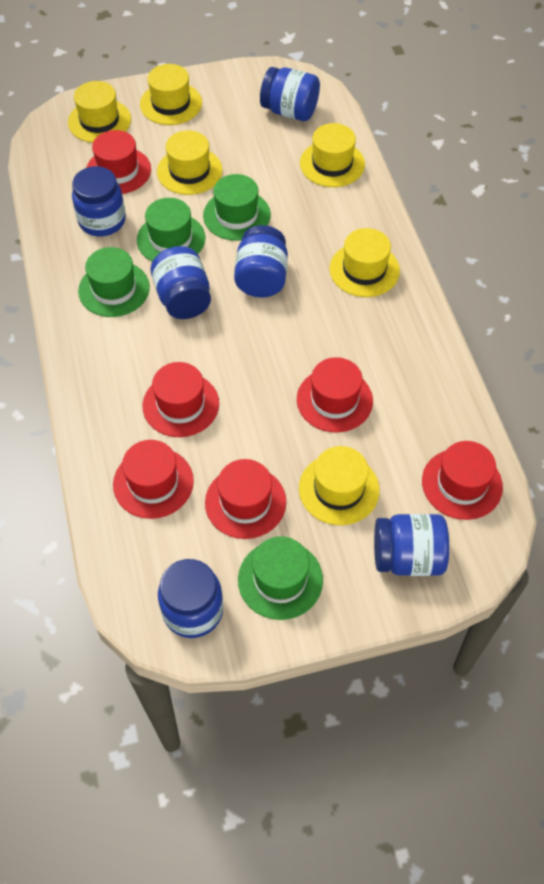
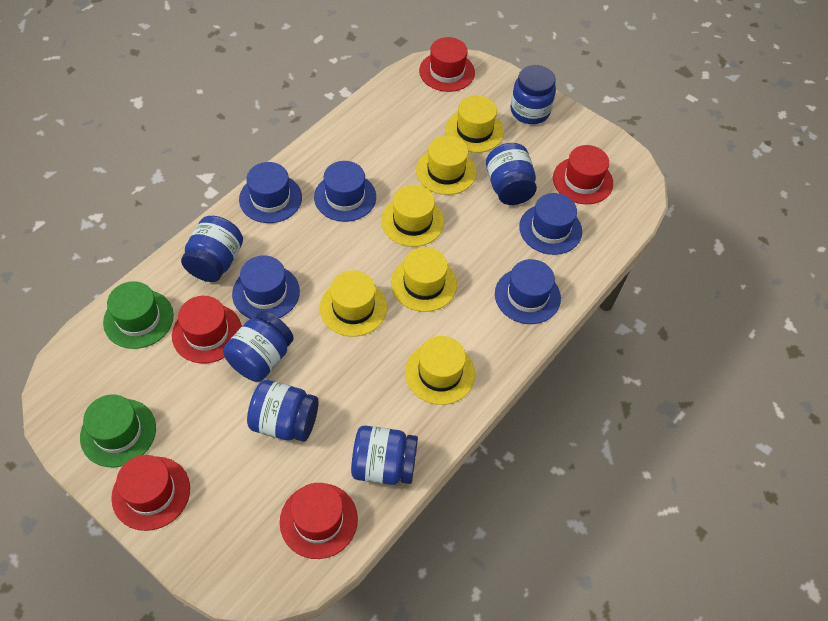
blue hat: 0 -> 5
green hat: 4 -> 2
red hat: 6 -> 5

